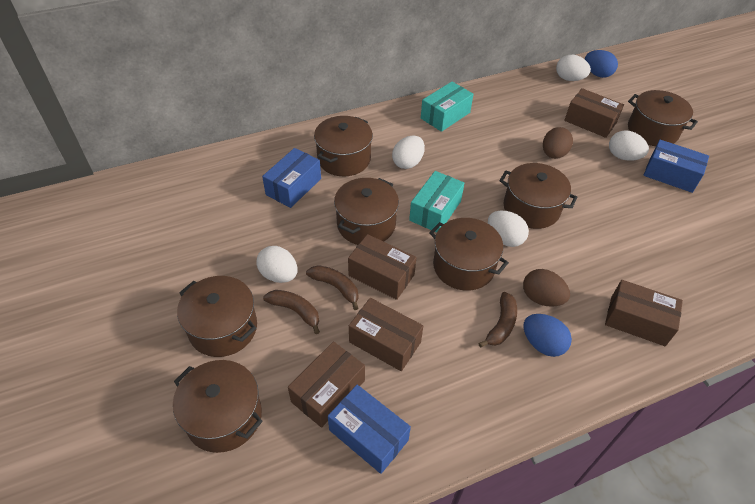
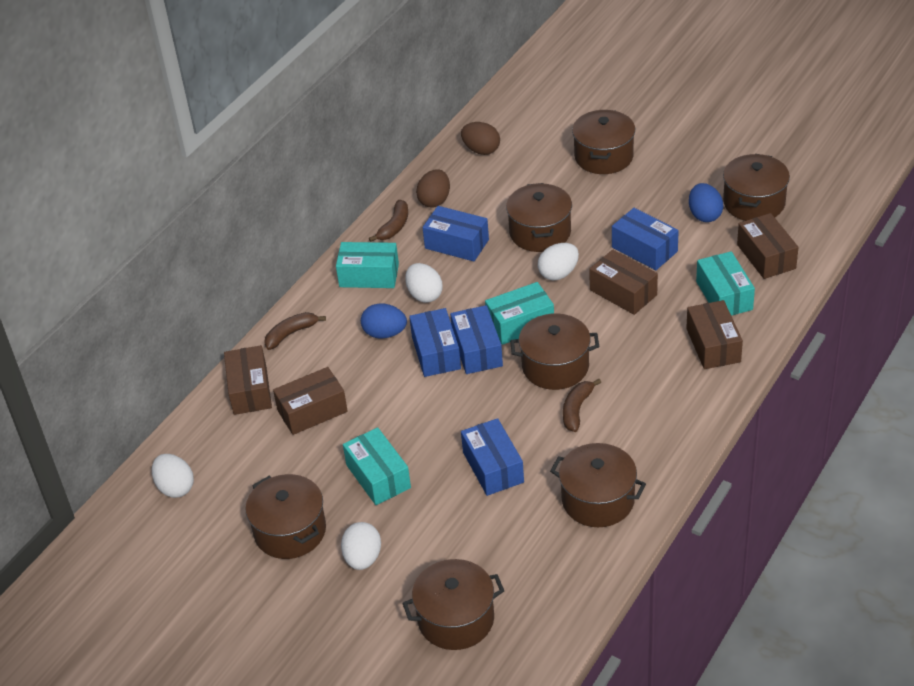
blue box: 3 -> 5
turquoise box: 2 -> 4
white egg: 5 -> 4

